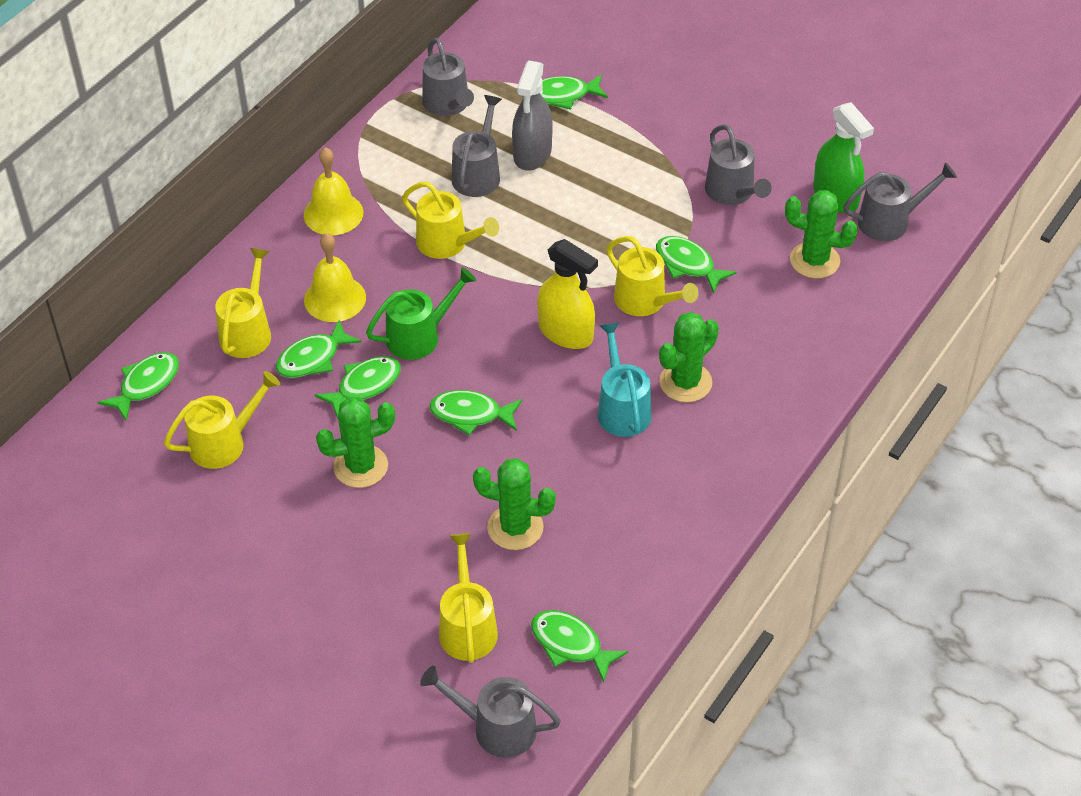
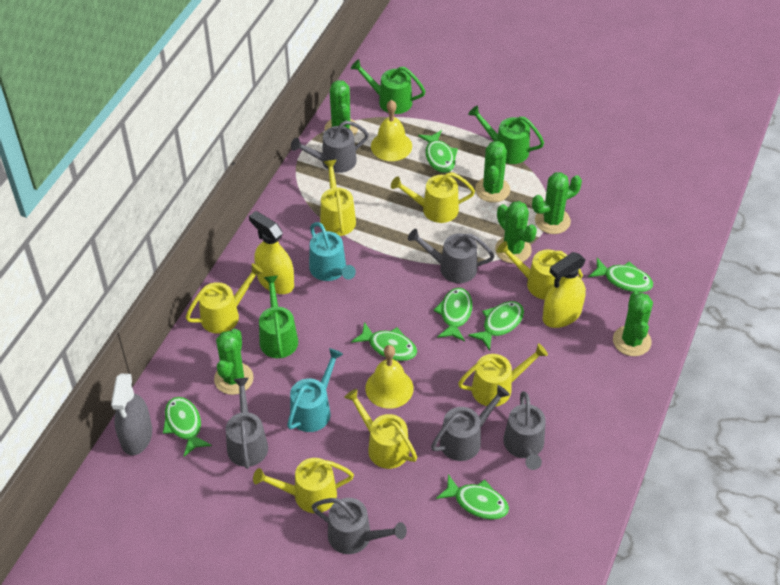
green cactus: 4 -> 6
green spray bottle: 1 -> 0
green watering can: 1 -> 3
grey watering can: 5 -> 6
turquoise watering can: 1 -> 2
yellow spray bottle: 1 -> 2
yellow watering can: 5 -> 7

